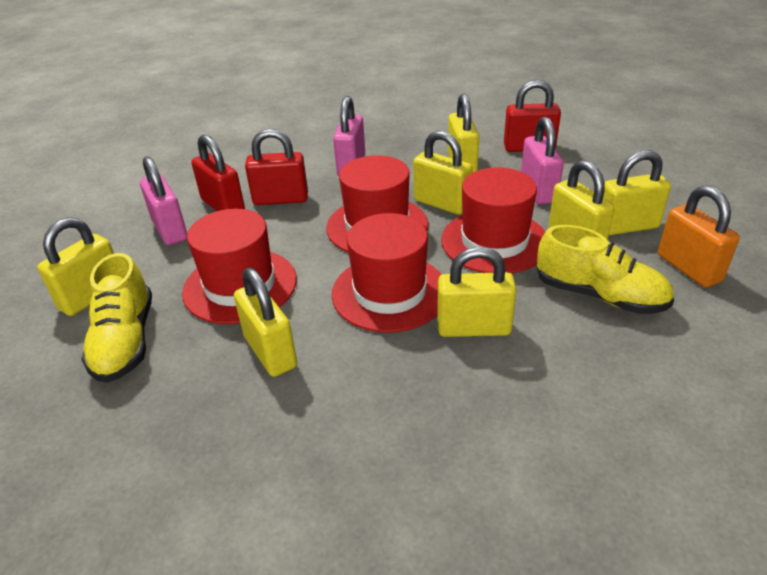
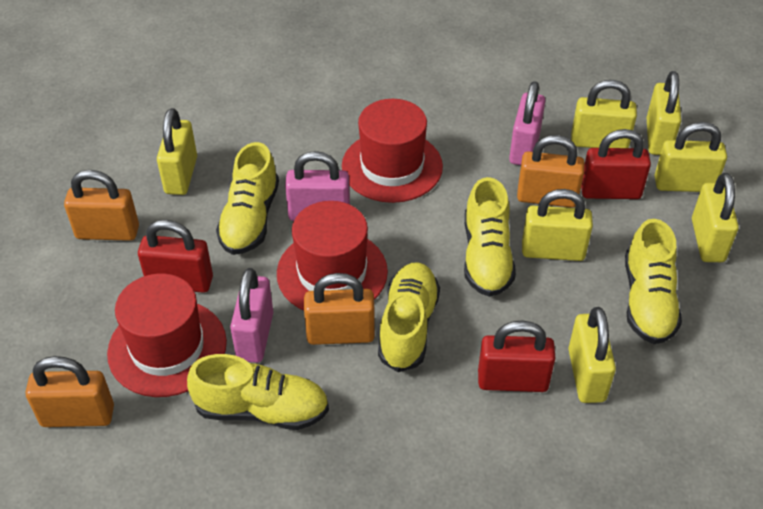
orange padlock: 1 -> 4
red hat: 4 -> 3
yellow shoe: 2 -> 5

